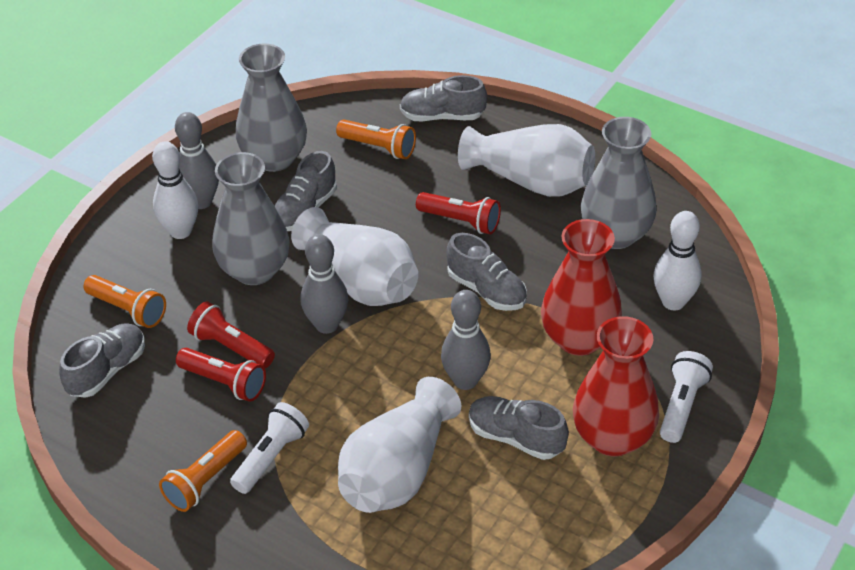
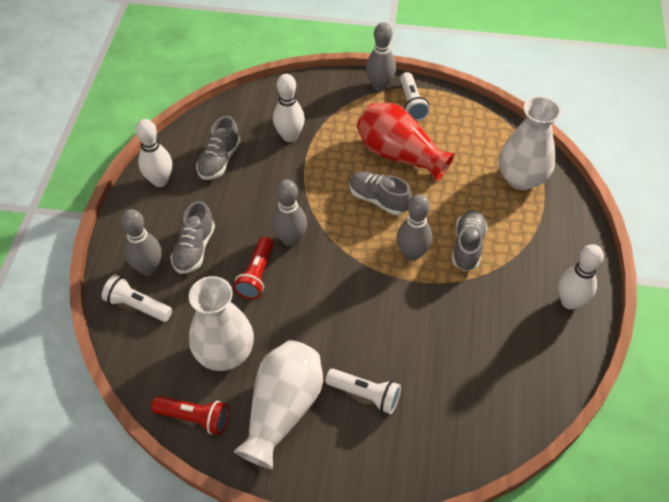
grey bowling pin: 3 -> 4
grey shoe: 5 -> 4
grey vase: 3 -> 0
orange flashlight: 3 -> 0
red flashlight: 3 -> 2
red vase: 2 -> 1
white bowling pin: 2 -> 3
white flashlight: 2 -> 3

